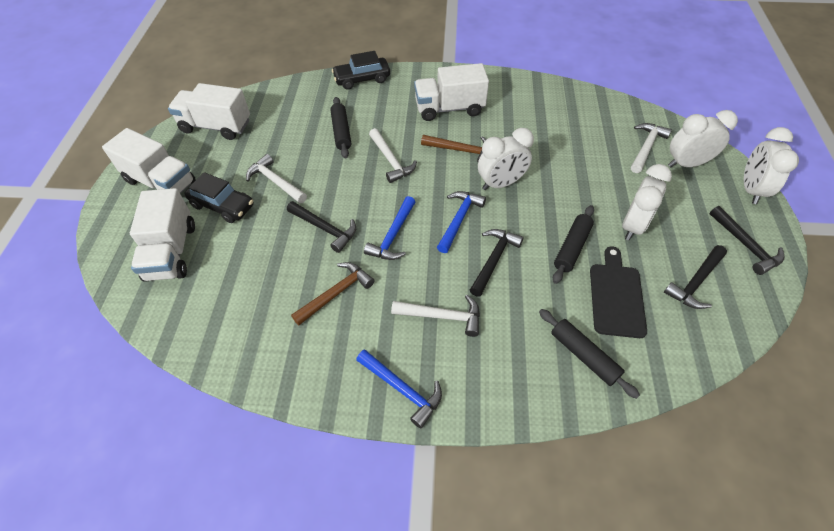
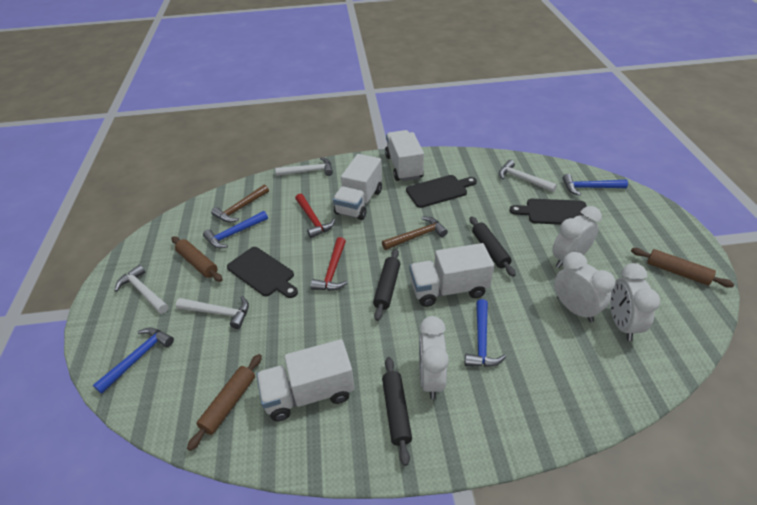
black car: 2 -> 0
black cutting board: 1 -> 3
black hammer: 4 -> 0
blue hammer: 3 -> 4
brown rolling pin: 0 -> 3
red hammer: 0 -> 2

